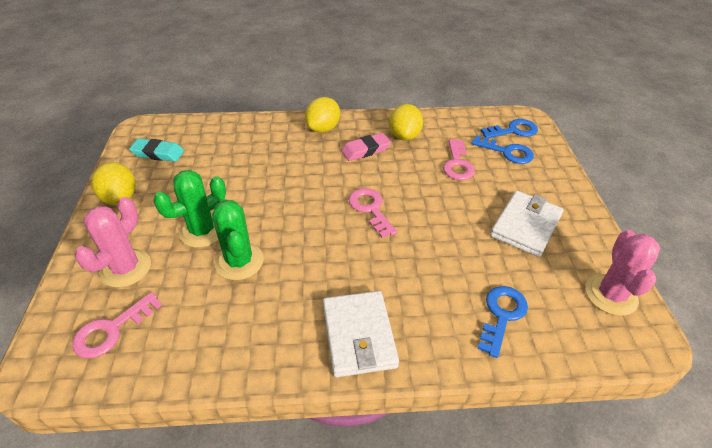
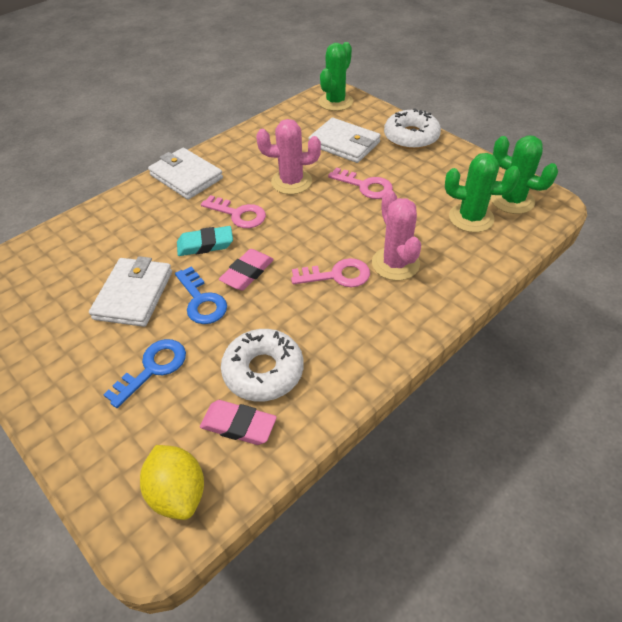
blue key: 3 -> 2
green cactus: 2 -> 3
pink eraser: 1 -> 2
white donut: 0 -> 2
white wallet: 2 -> 3
yellow lemon: 3 -> 1

